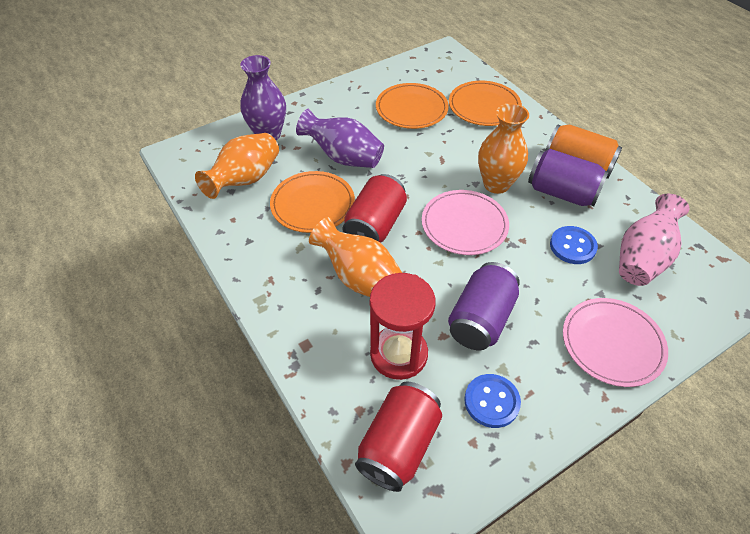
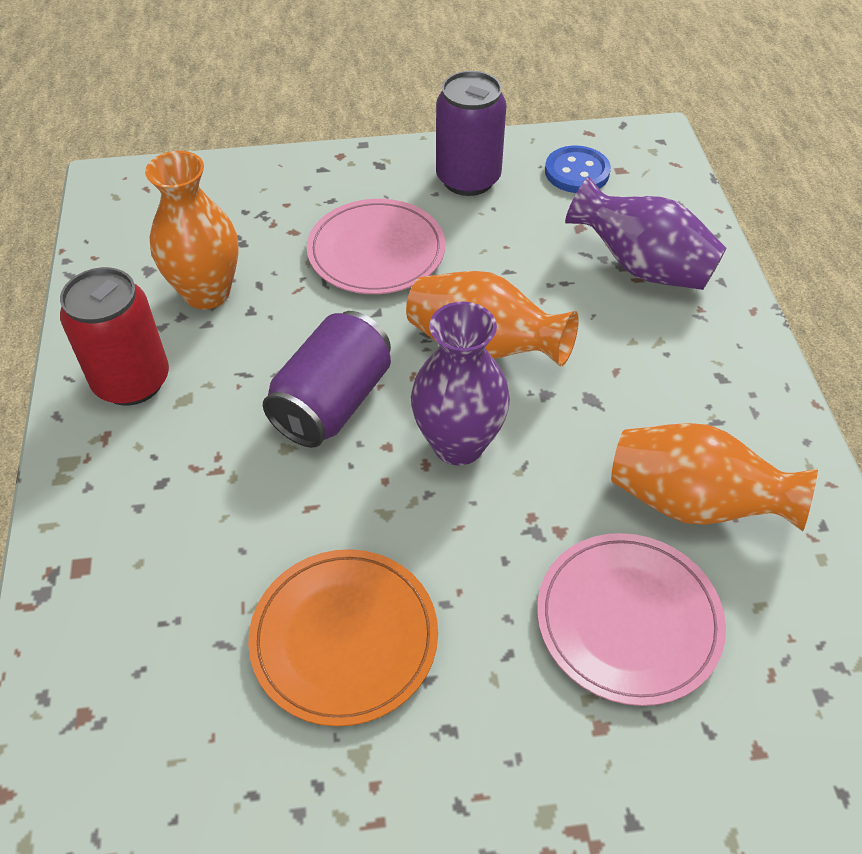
blue button: 2 -> 1
orange can: 1 -> 0
orange plate: 3 -> 1
pink vase: 1 -> 0
red can: 2 -> 1
red hourglass: 1 -> 0

